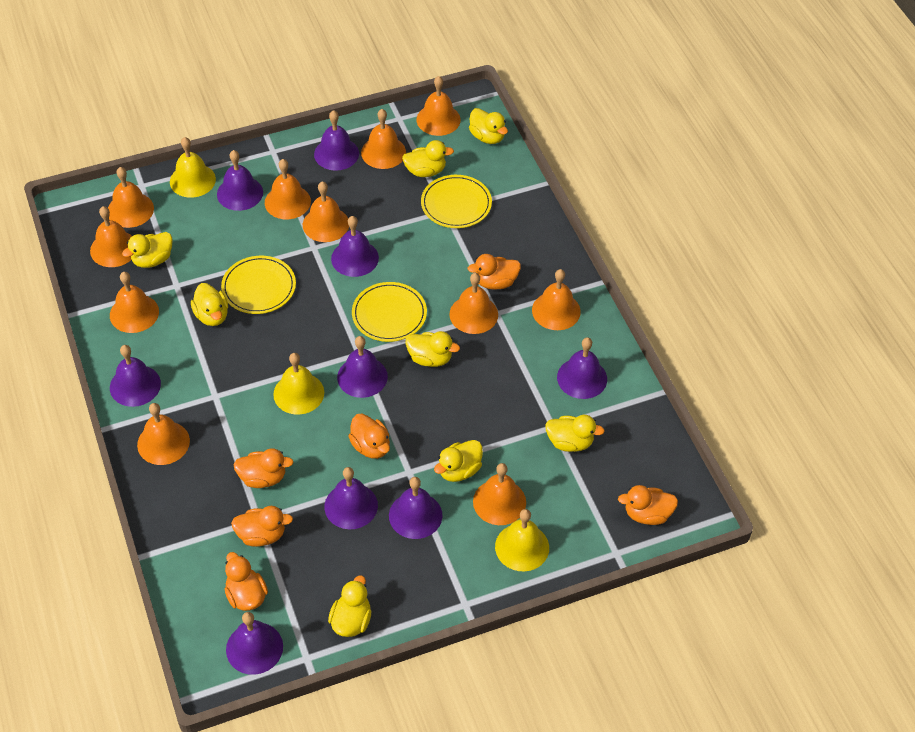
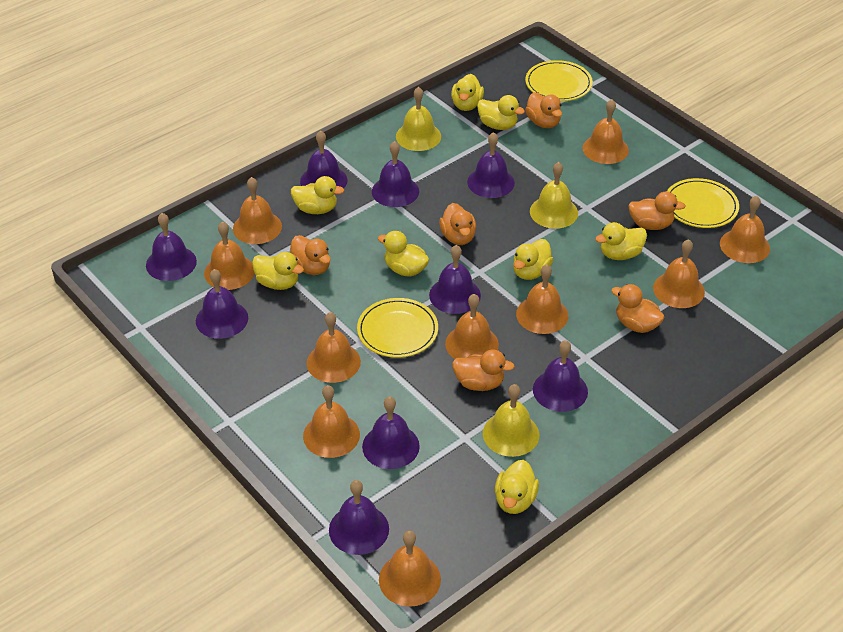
orange bell: 11 -> 10

